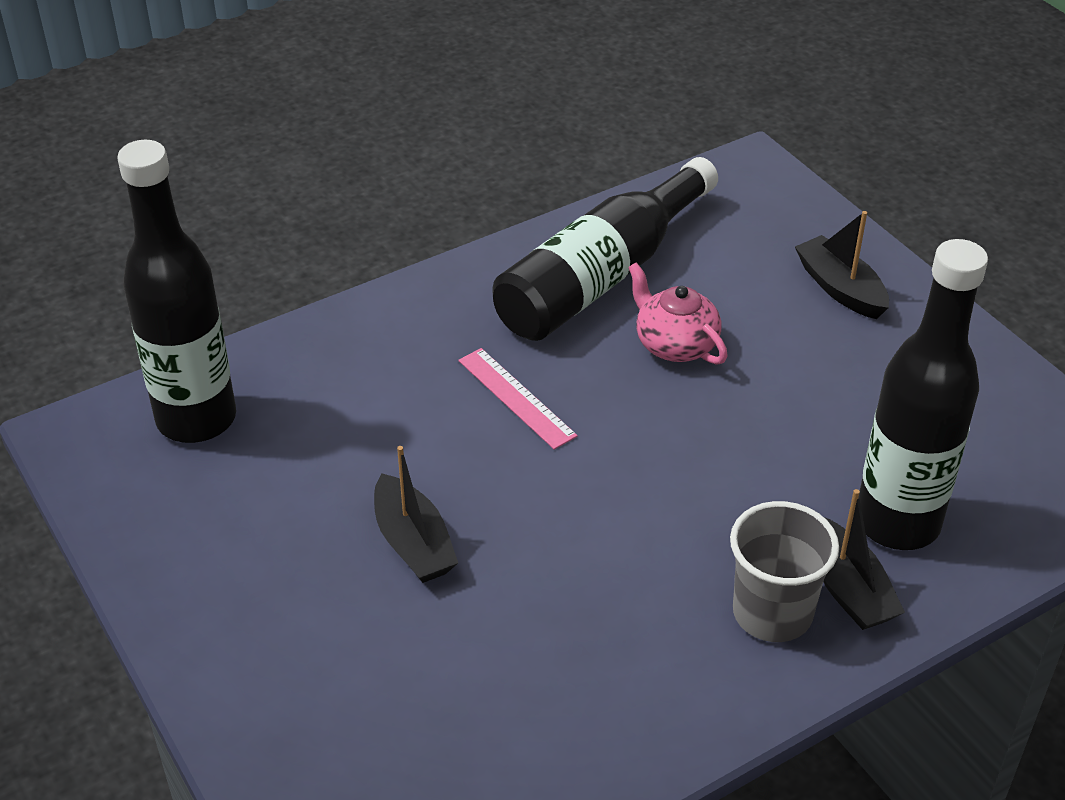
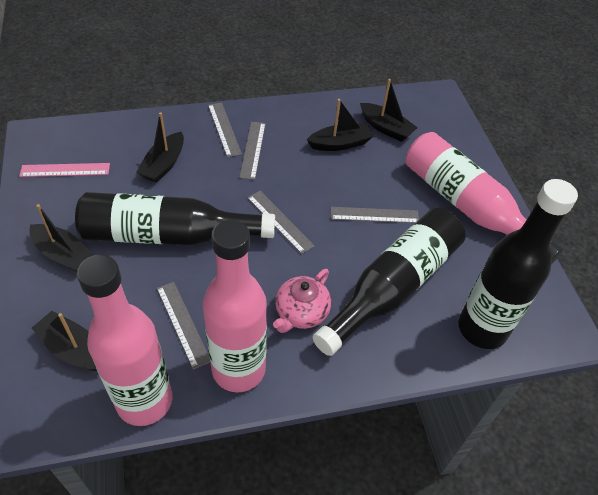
black boat: 3 -> 5
grey cup: 1 -> 0
grey ruler: 0 -> 5
pink bottle: 0 -> 3

